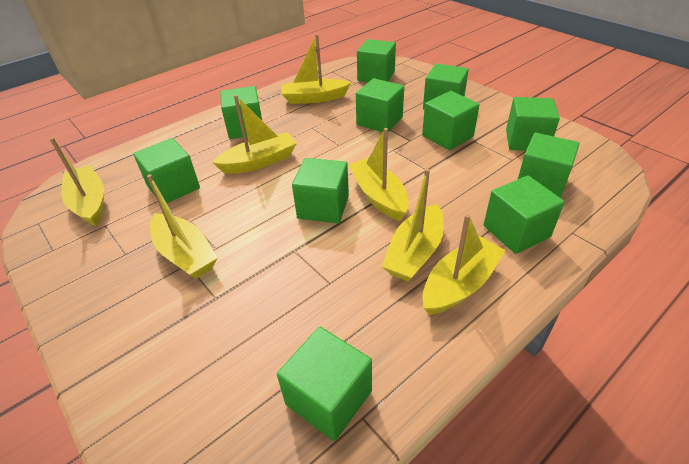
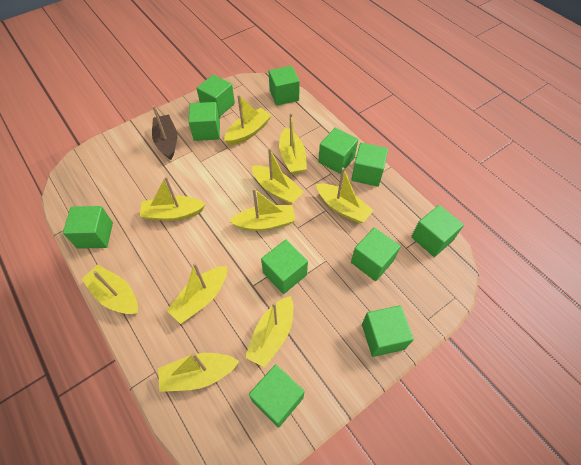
brown boat: 0 -> 1
yellow boat: 7 -> 10

